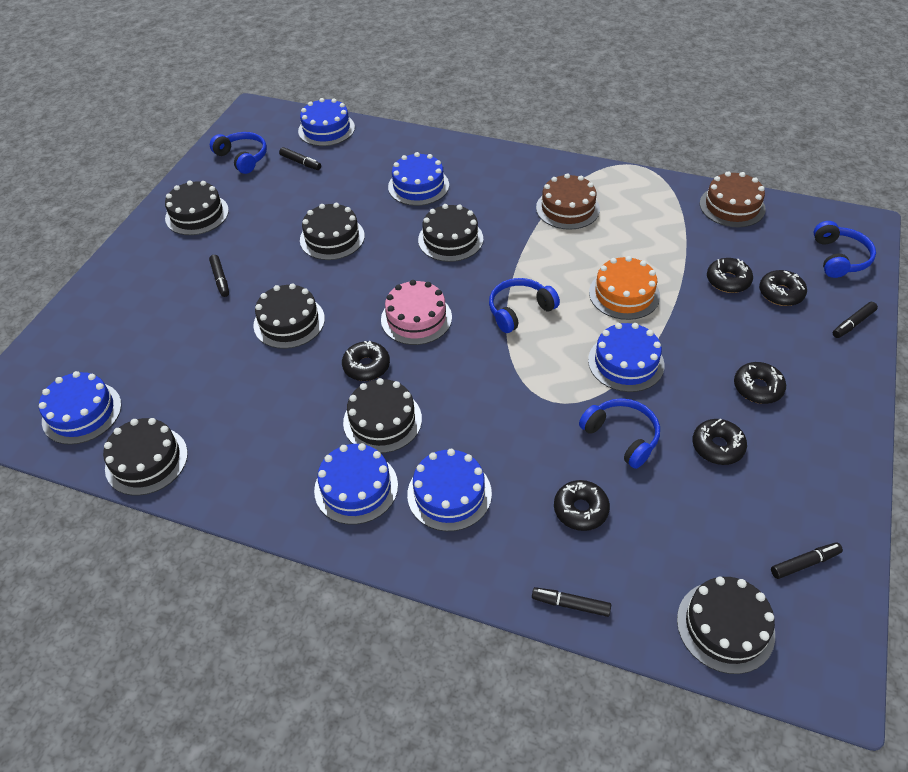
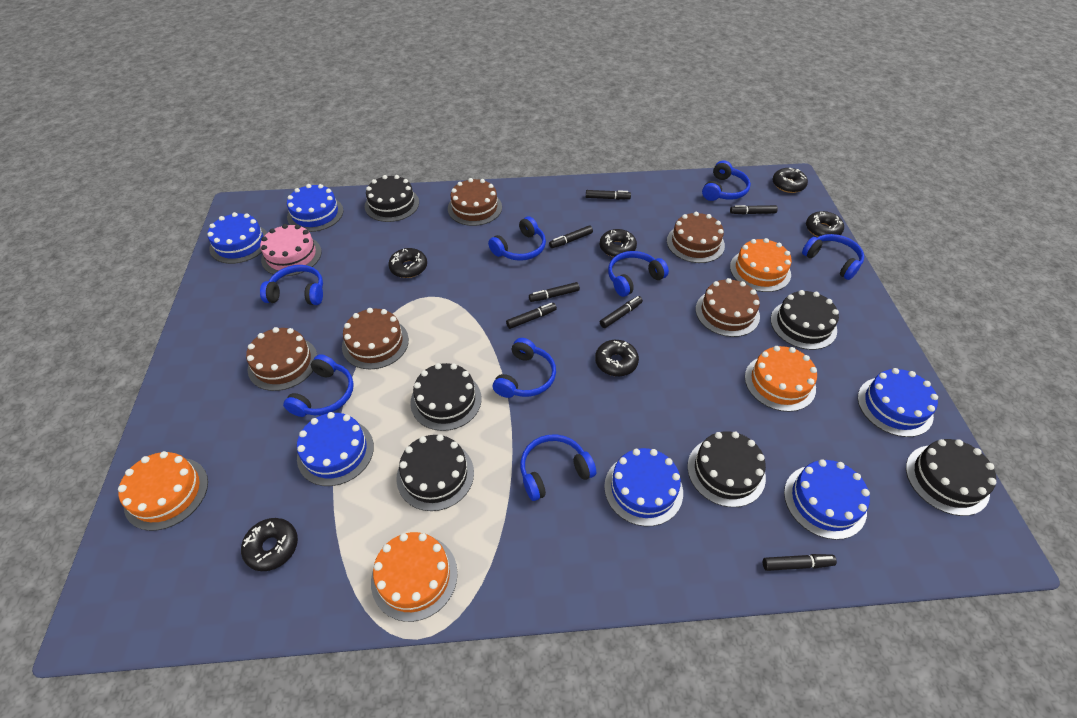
black cake: 7 -> 6
black marker: 5 -> 7
blue headphones: 4 -> 8
brown cake: 2 -> 5
orange cake: 1 -> 4

